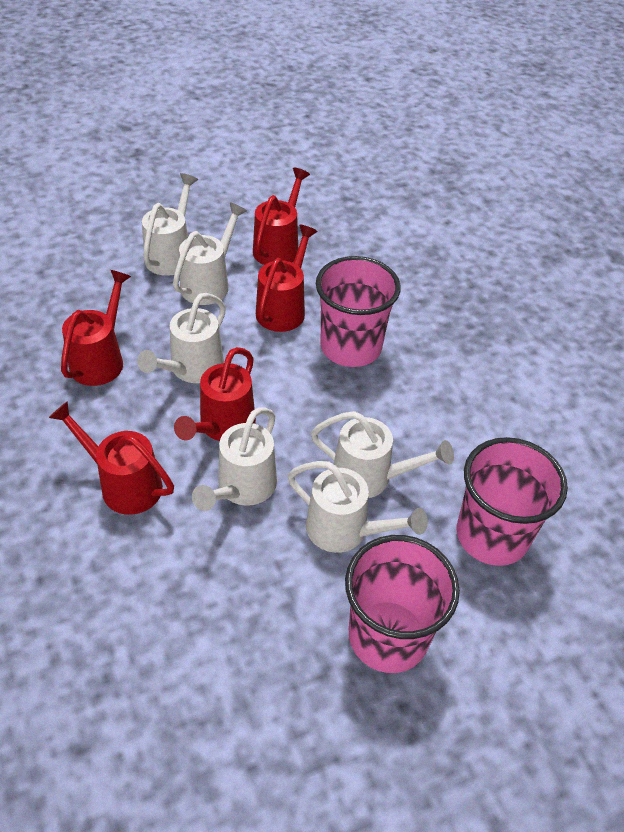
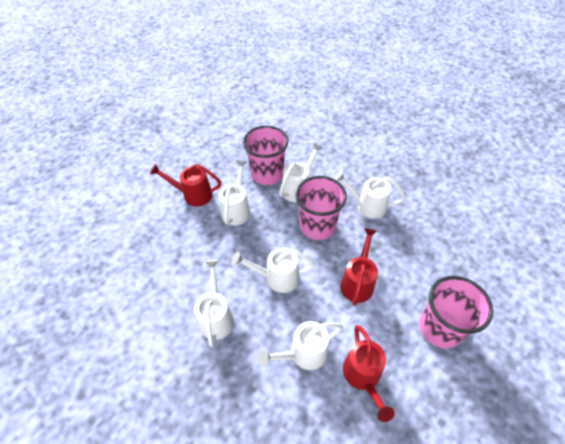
red watering can: 5 -> 3

